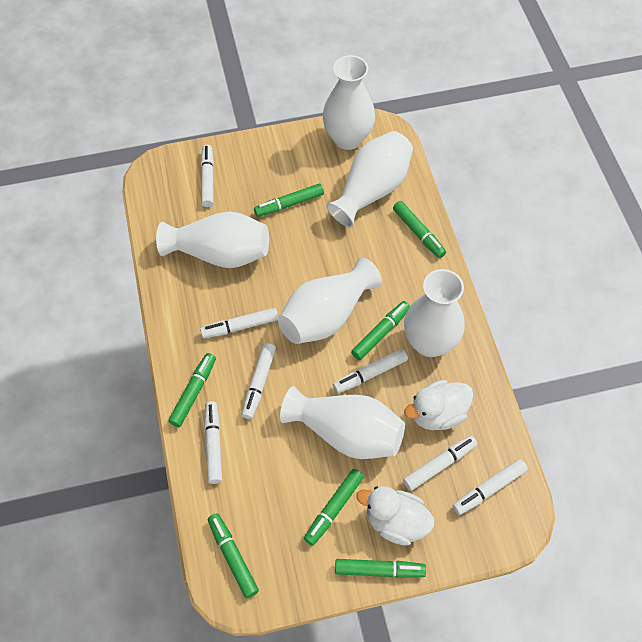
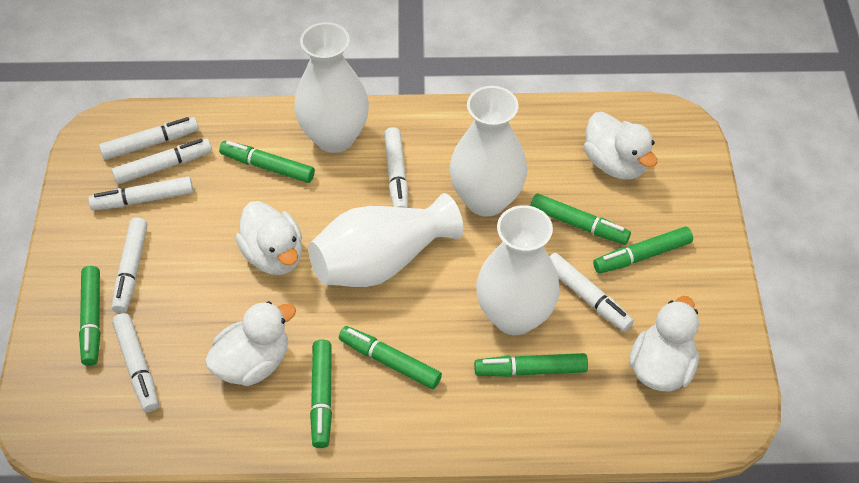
white duck: 2 -> 4
white vase: 6 -> 4

